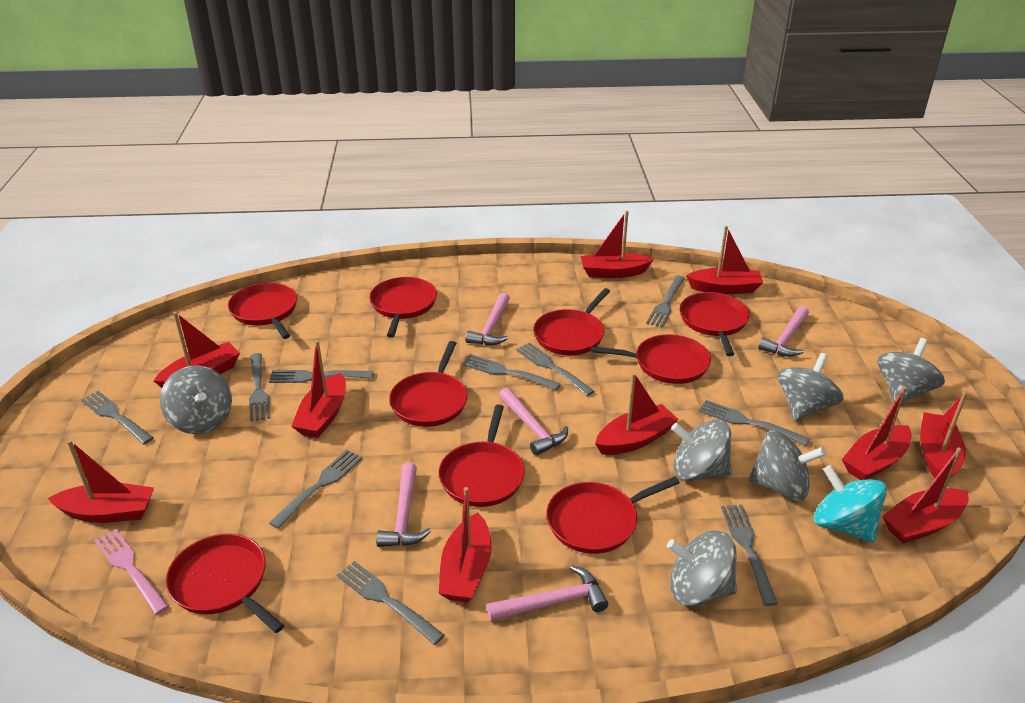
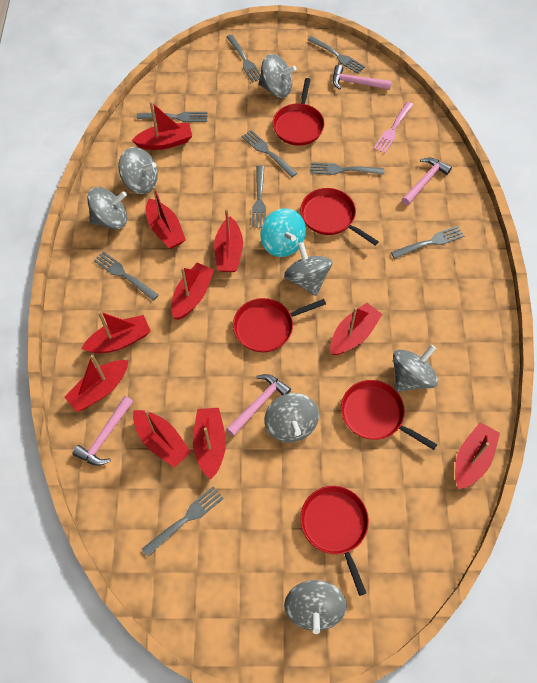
grey fork: 10 -> 9
grey spinning top: 6 -> 7
pink hammer: 5 -> 4
red pan: 9 -> 5

